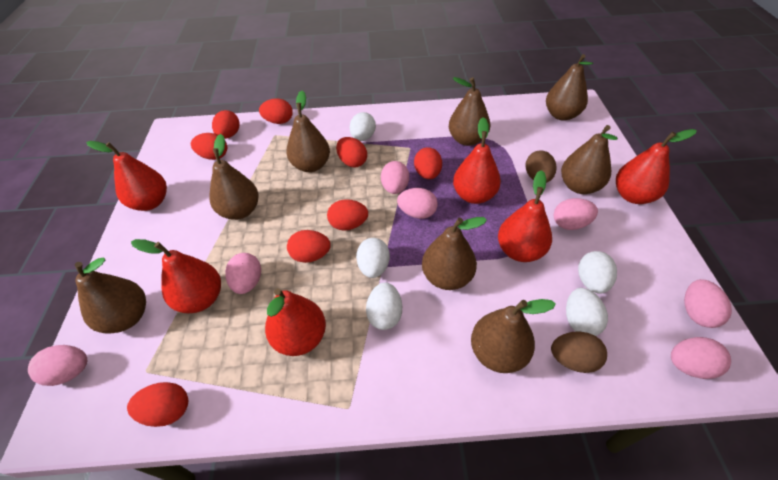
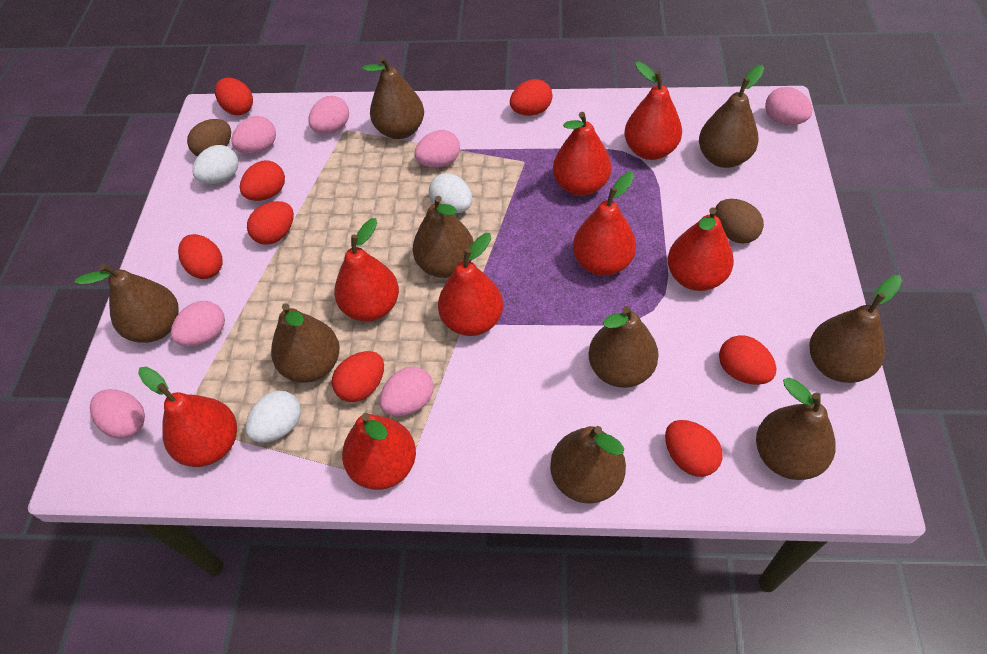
brown pear: 8 -> 9
red pear: 6 -> 8
white egg: 5 -> 3

